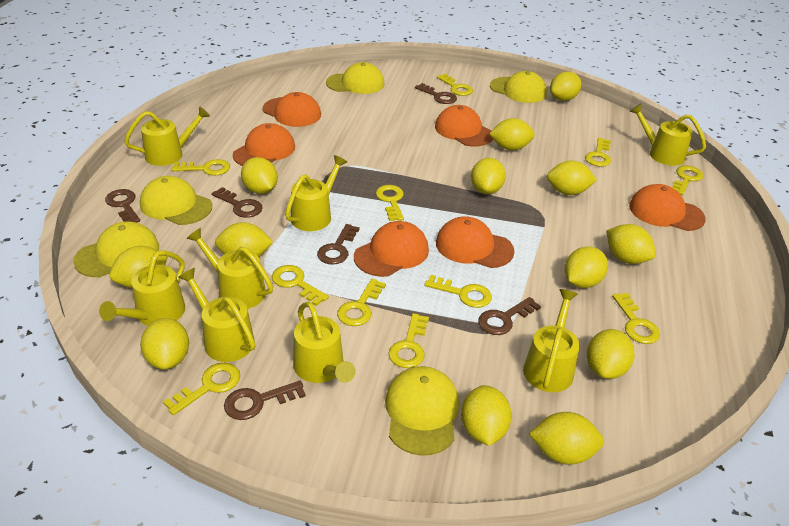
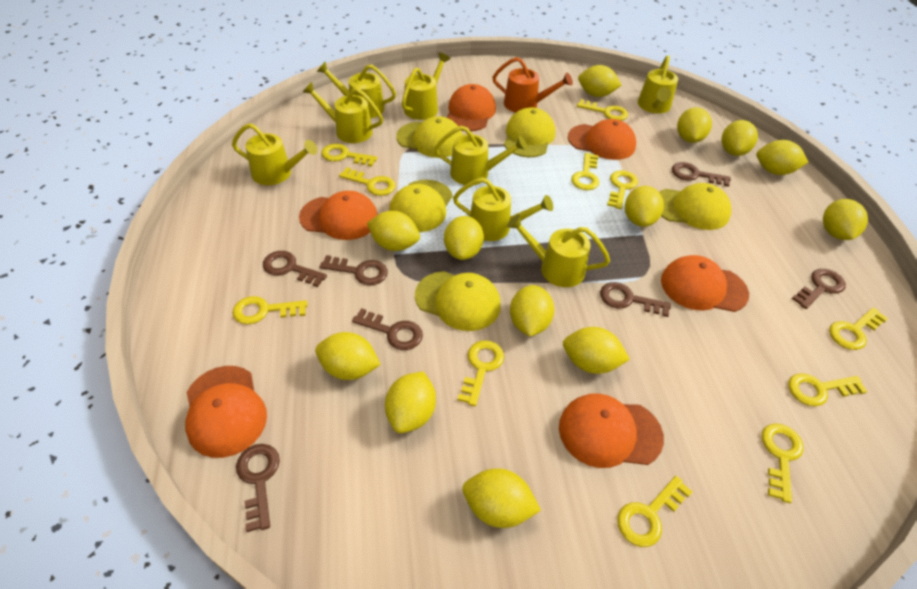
brown key: 6 -> 7
orange watering can: 0 -> 1

